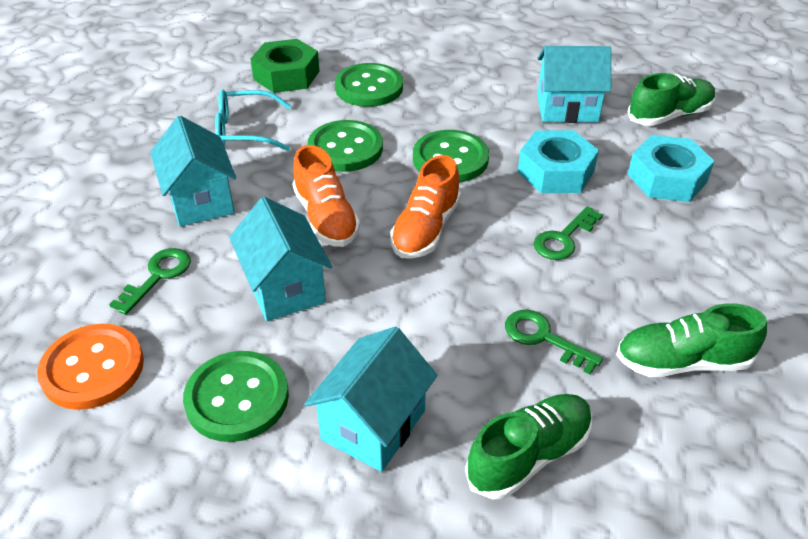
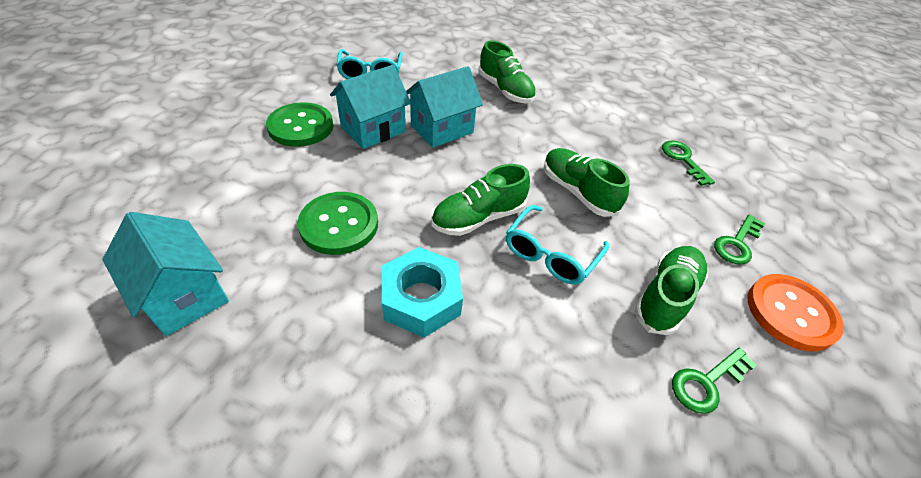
green button: 4 -> 2
green nut: 1 -> 0
green shoe: 3 -> 4
orange shoe: 2 -> 0
turquoise glasses: 1 -> 2
turquoise house: 4 -> 3
turquoise nut: 2 -> 1

